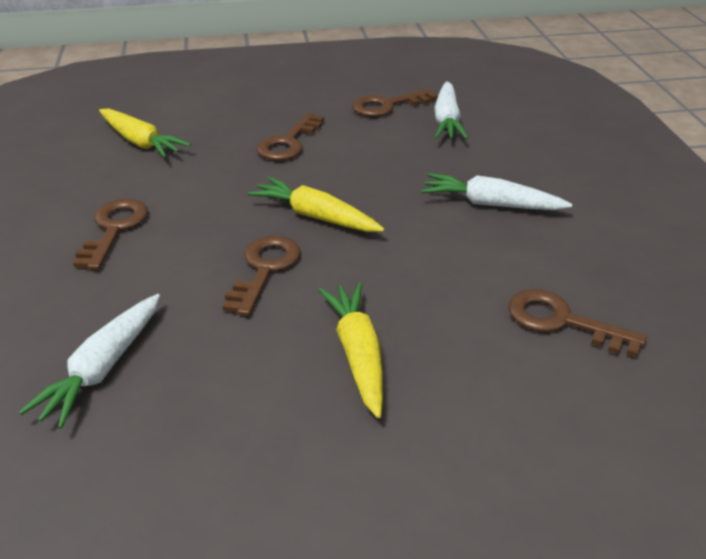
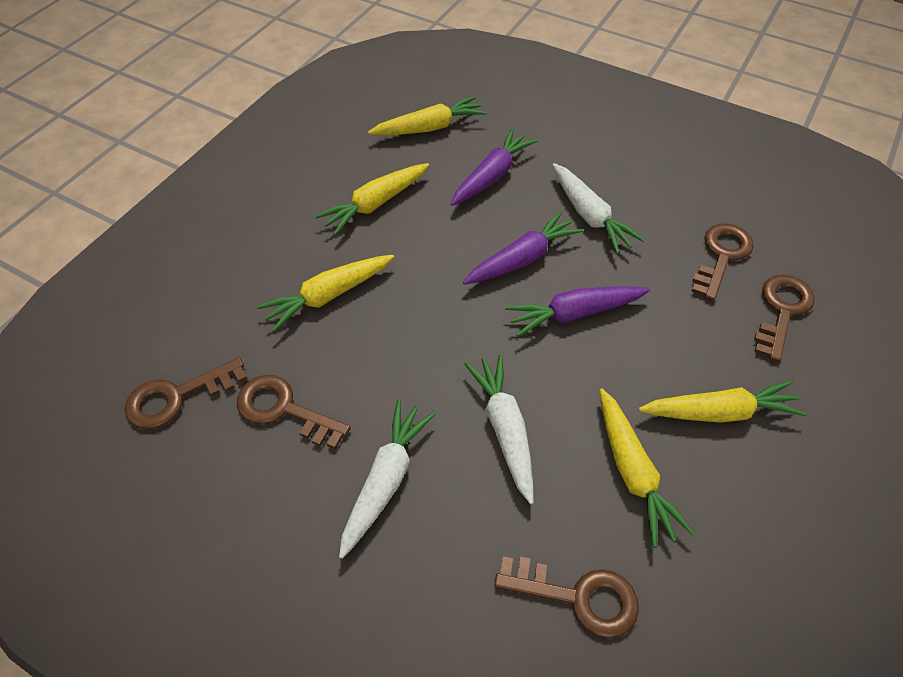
purple carrot: 0 -> 3
yellow carrot: 3 -> 5

